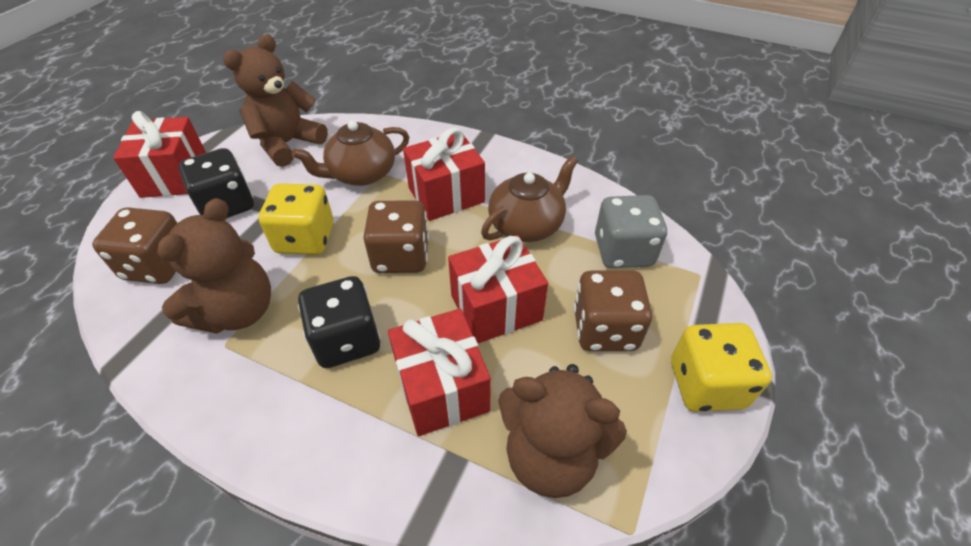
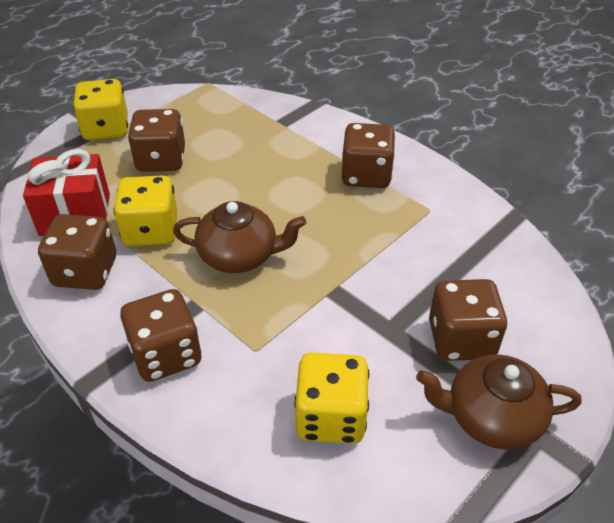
black dice: 2 -> 0
brown dice: 3 -> 5
brown teddy bear: 3 -> 0
grey dice: 1 -> 0
red gift: 4 -> 1
yellow dice: 2 -> 3

